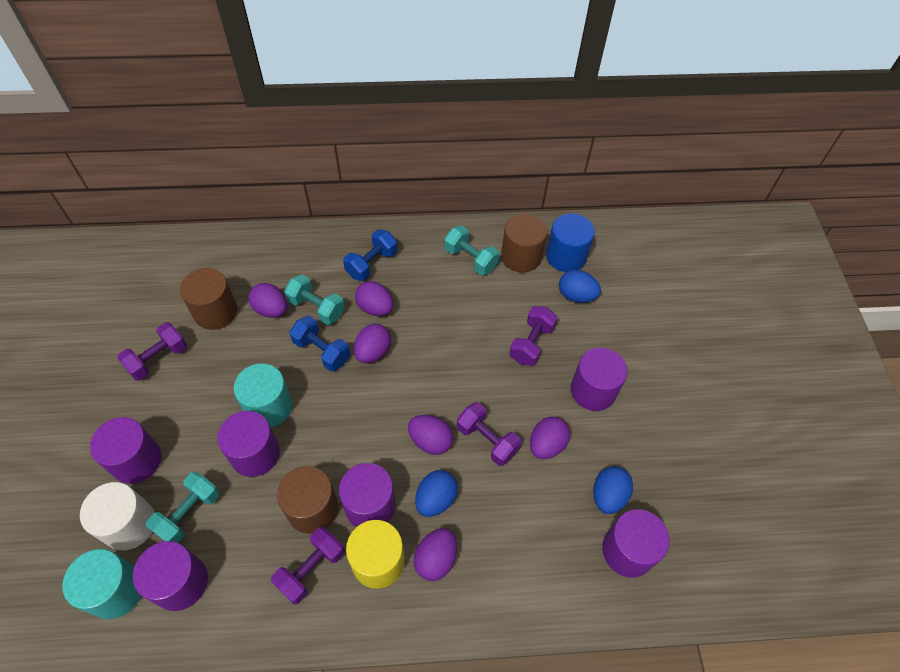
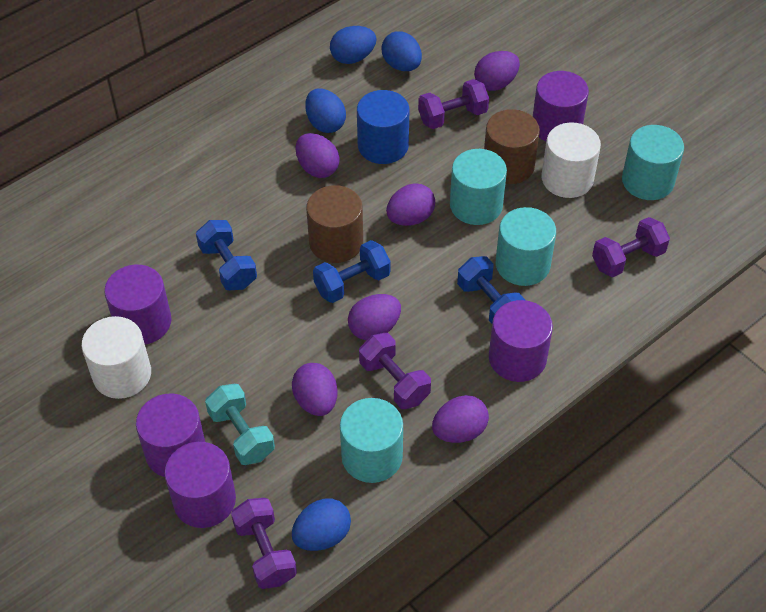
blue dumbbell: 2 -> 3
blue egg: 3 -> 4
brown cylinder: 3 -> 2
purple cylinder: 6 -> 5
turquoise cylinder: 2 -> 4
turquoise dumbbell: 3 -> 1
white cylinder: 1 -> 2
yellow cylinder: 1 -> 0

